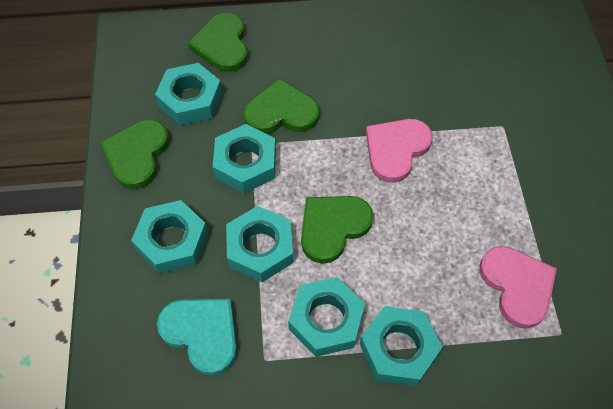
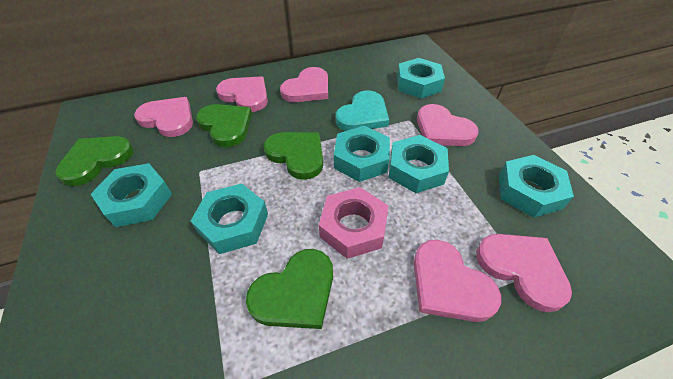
pink heart: 2 -> 6
pink nut: 0 -> 1

